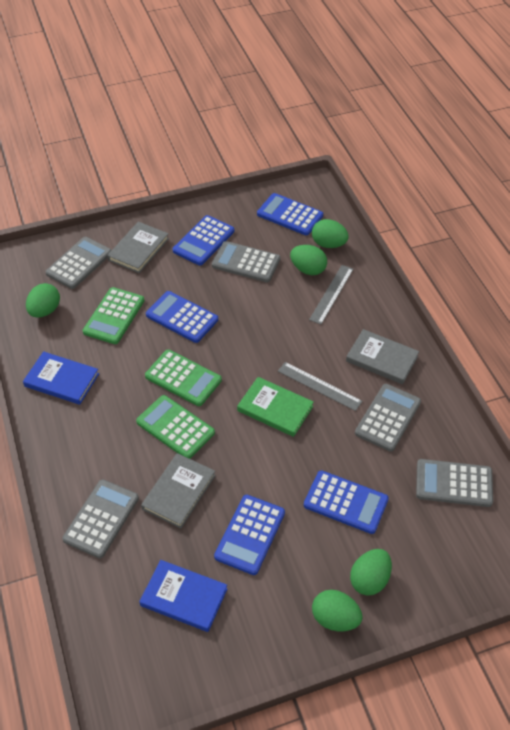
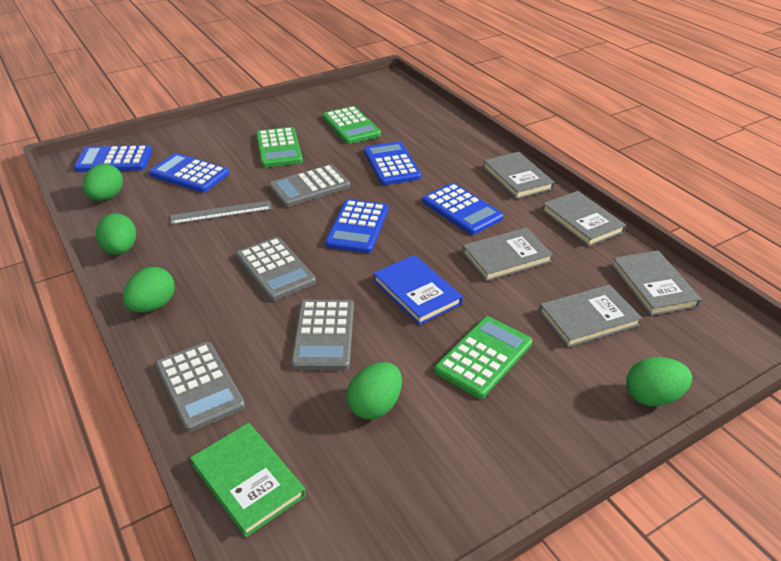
blue book: 2 -> 1
grey book: 3 -> 5
grey calculator: 5 -> 4
grey ruler: 2 -> 1

